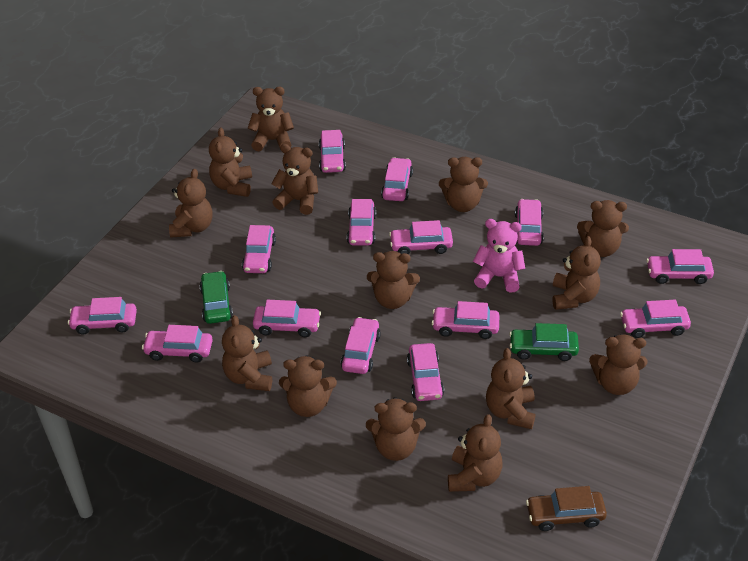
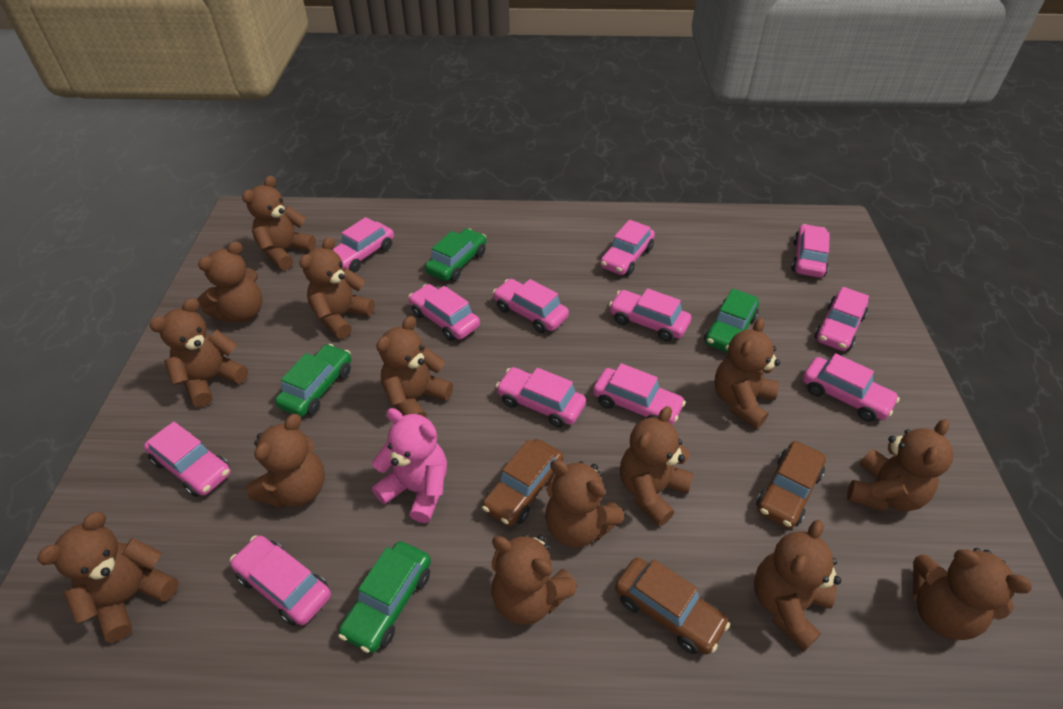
brown car: 1 -> 3
green car: 2 -> 4
pink car: 14 -> 12

